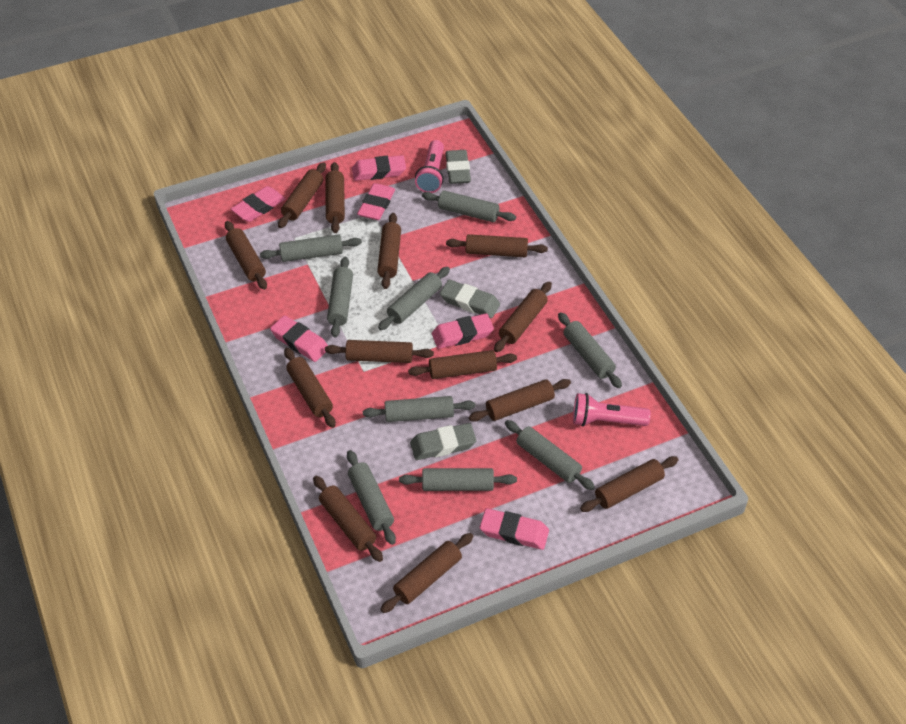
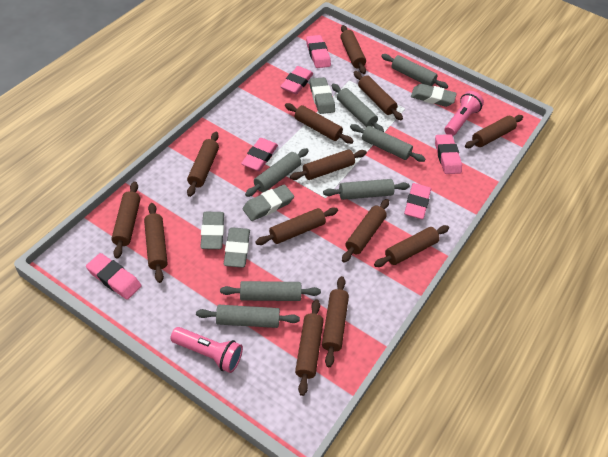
grey eraser: 3 -> 5
grey rolling pin: 9 -> 7

